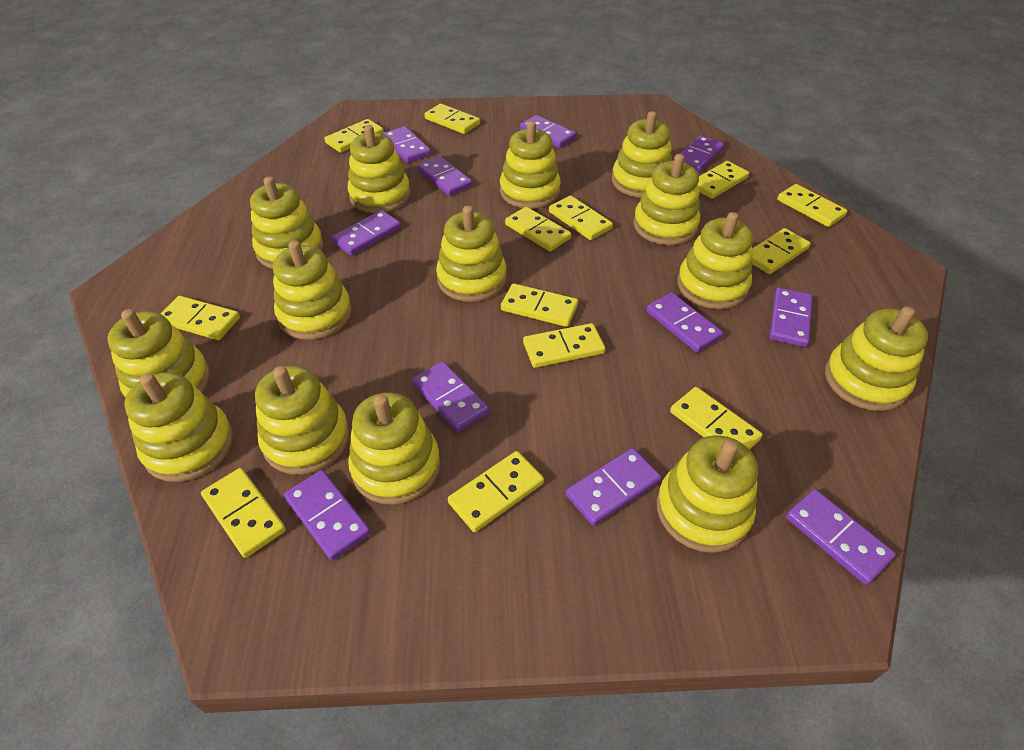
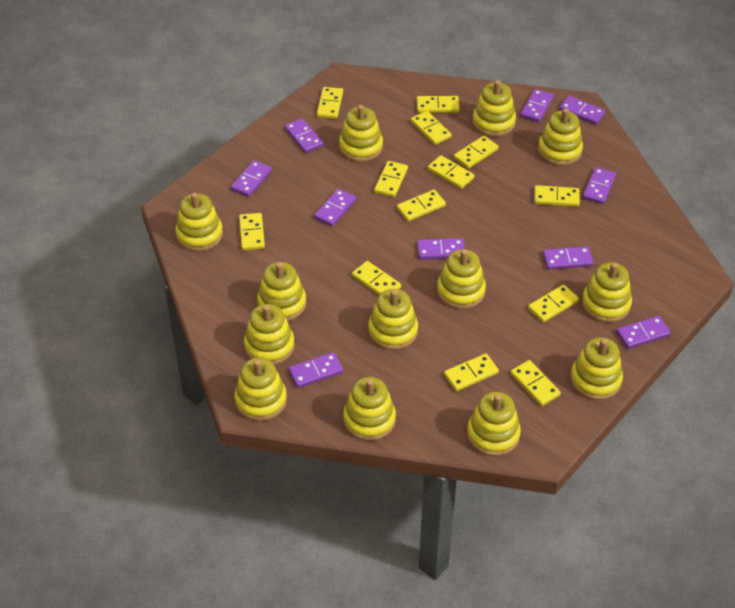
purple domino: 11 -> 10
yellow stacking toy: 14 -> 13

